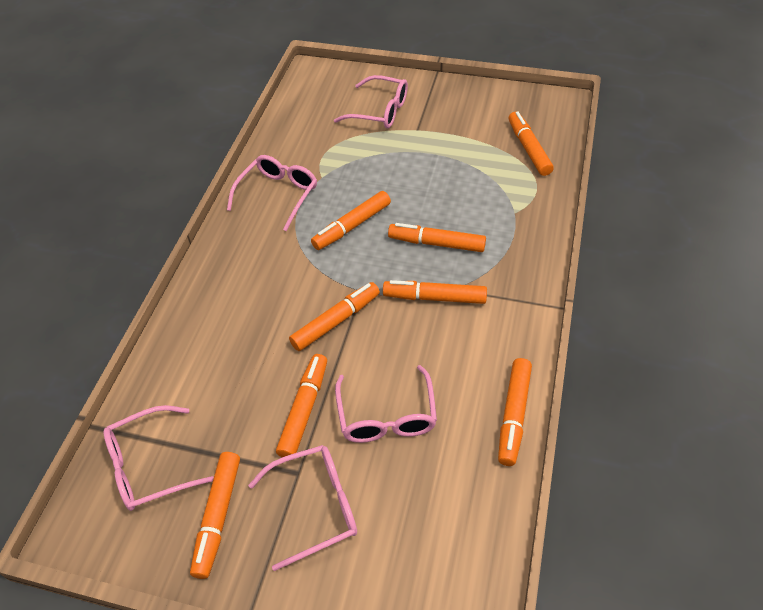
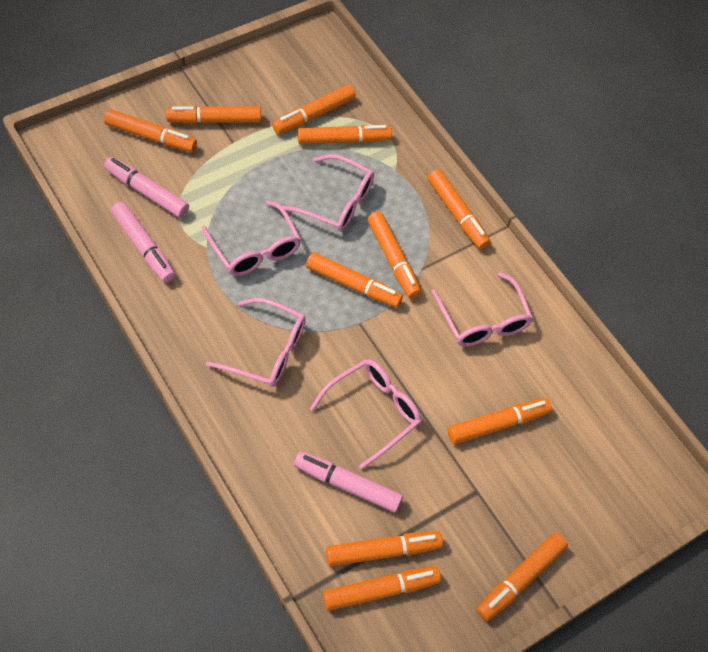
orange marker: 8 -> 11
pink marker: 0 -> 3

